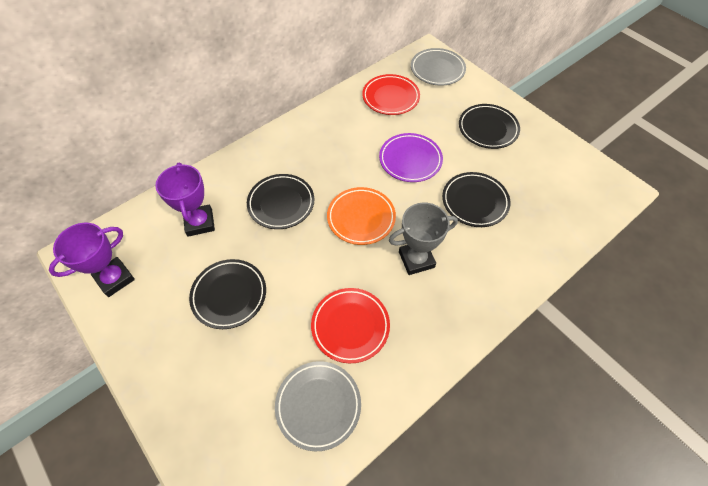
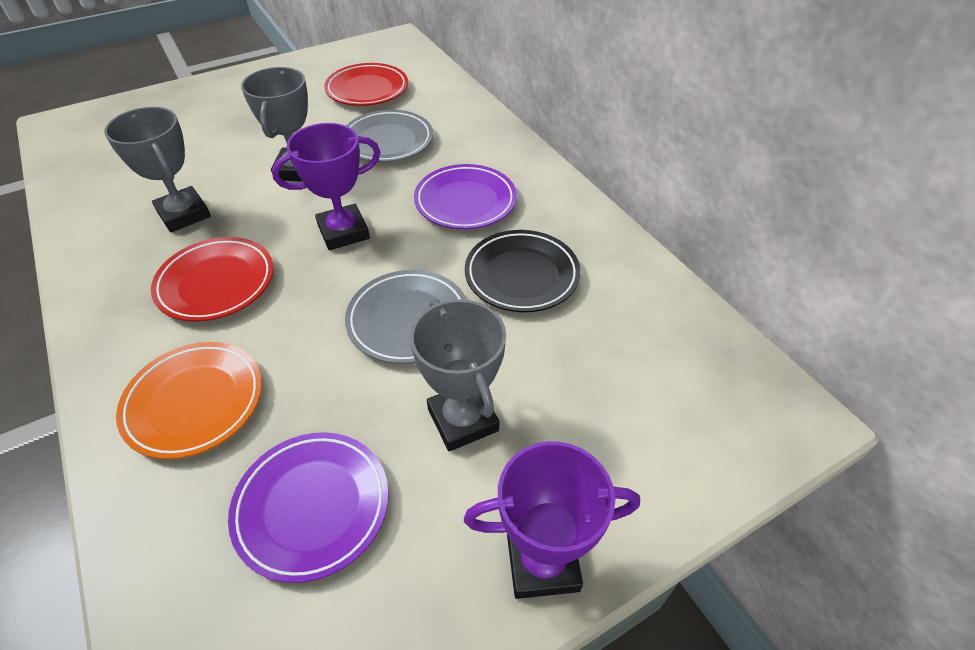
black plate: 4 -> 1
grey trophy: 1 -> 3
purple plate: 1 -> 2

